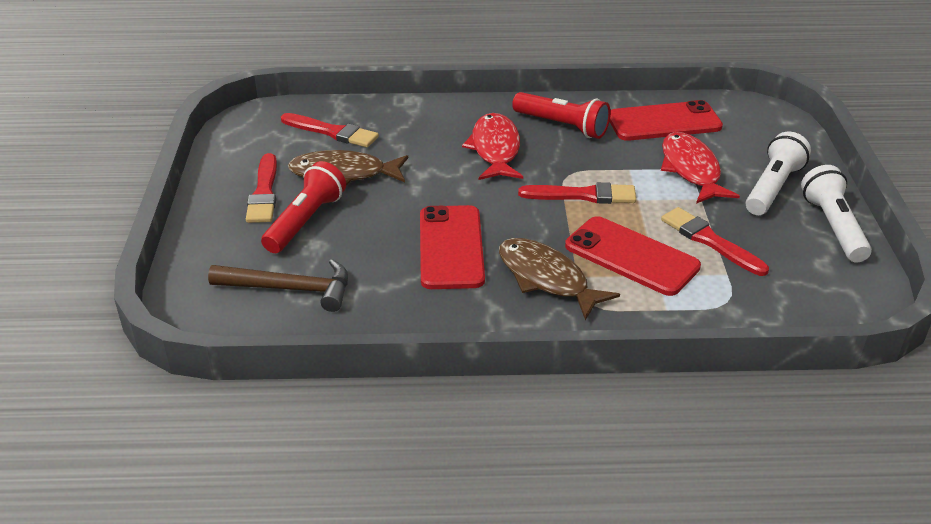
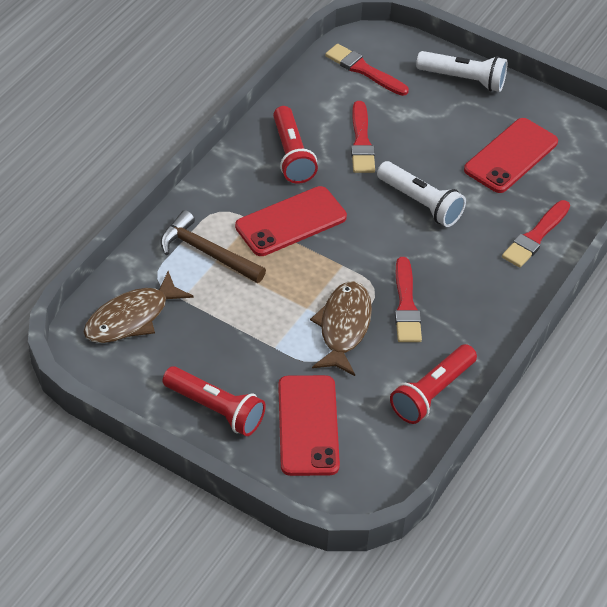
red fish: 2 -> 0
red flashlight: 2 -> 3

